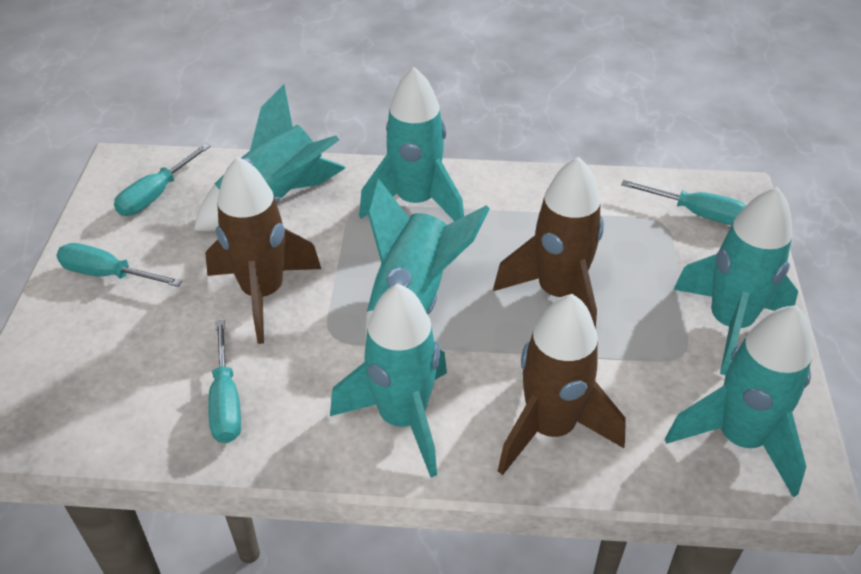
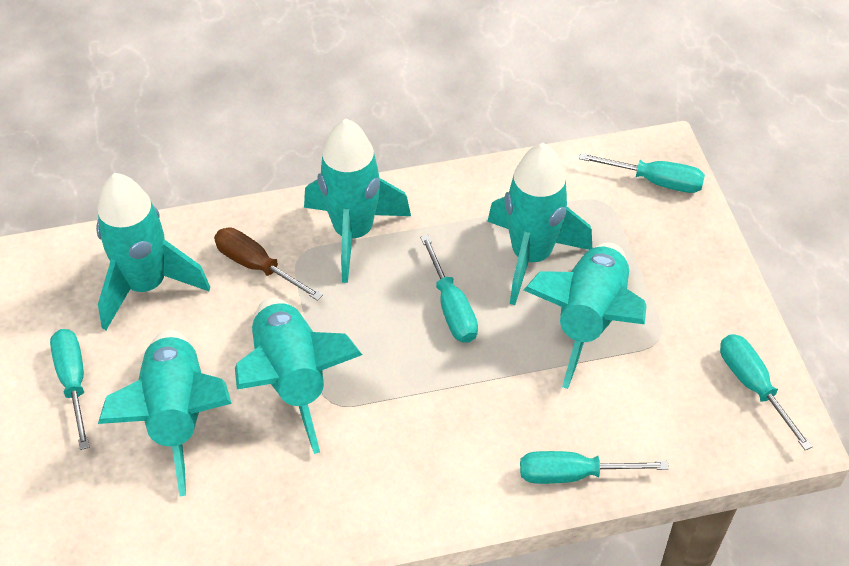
brown rocket: 3 -> 0
brown screwdriver: 0 -> 1
turquoise screwdriver: 4 -> 5

